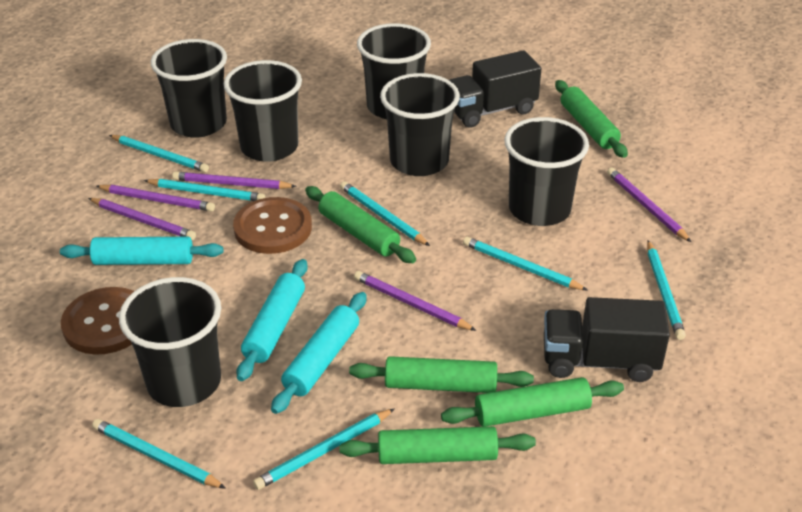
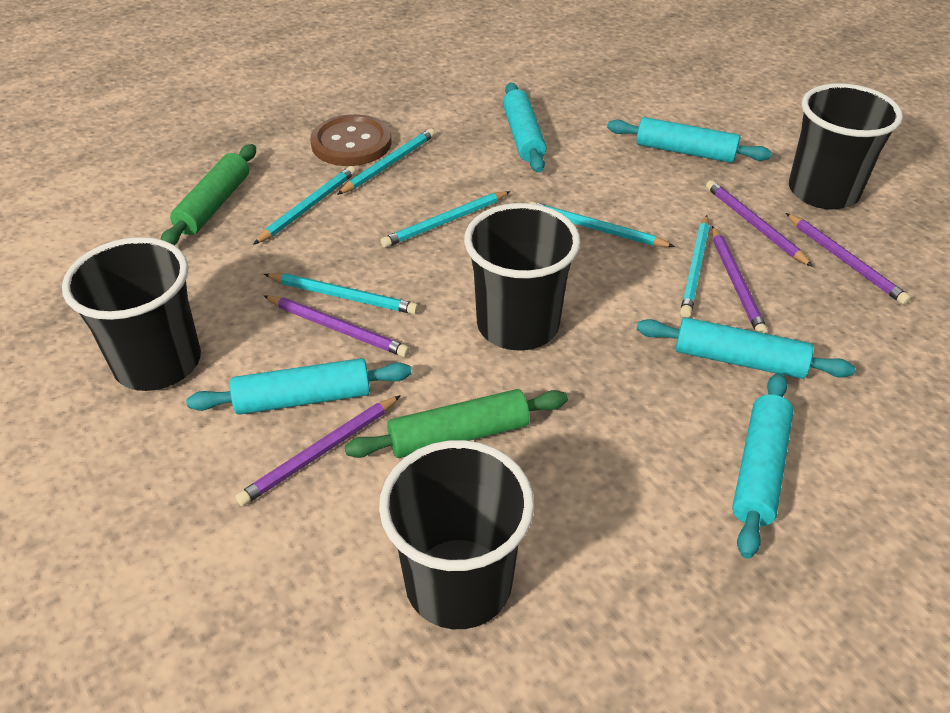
black cup: 6 -> 4
black truck: 2 -> 0
brown button: 2 -> 1
green rolling pin: 5 -> 2
turquoise pencil: 7 -> 6
turquoise rolling pin: 3 -> 5

